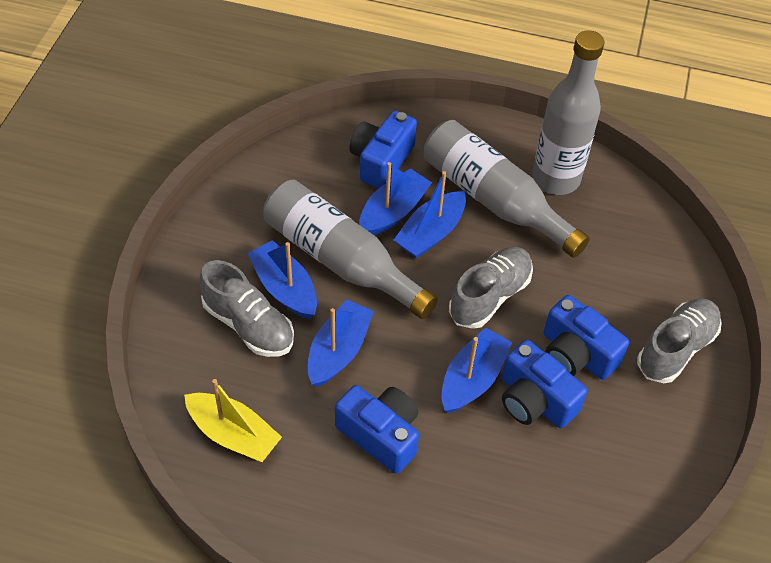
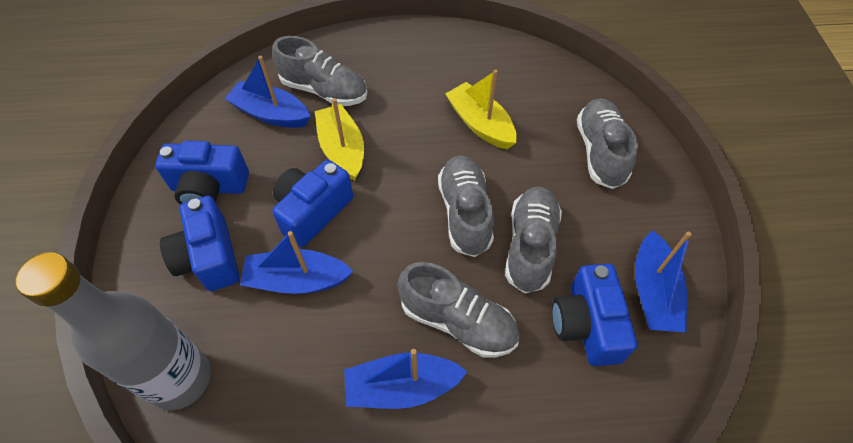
blue boat: 5 -> 4
grey bottle: 3 -> 1
grey shoe: 3 -> 5
yellow boat: 1 -> 2

